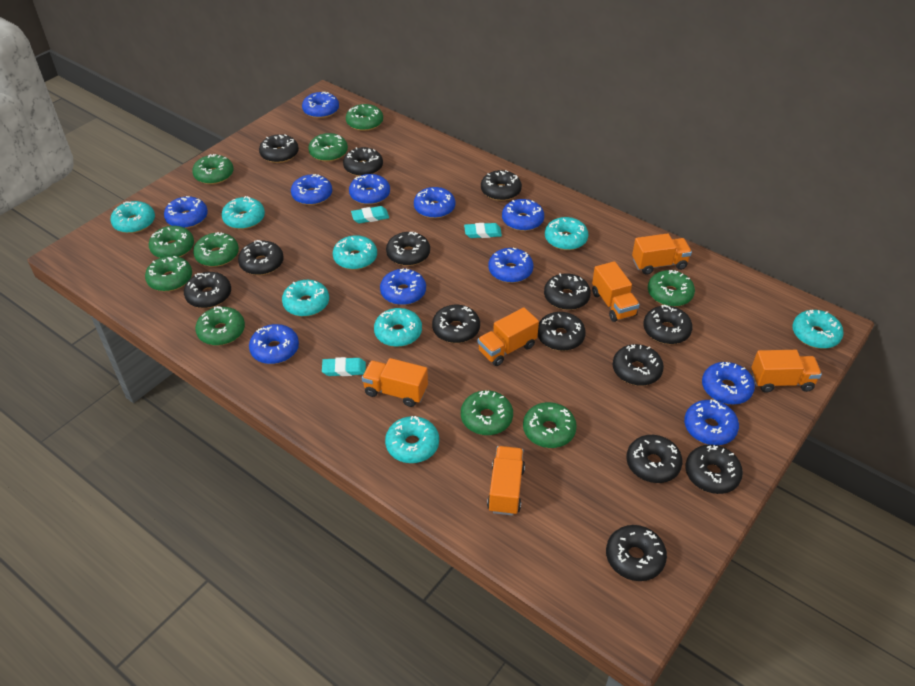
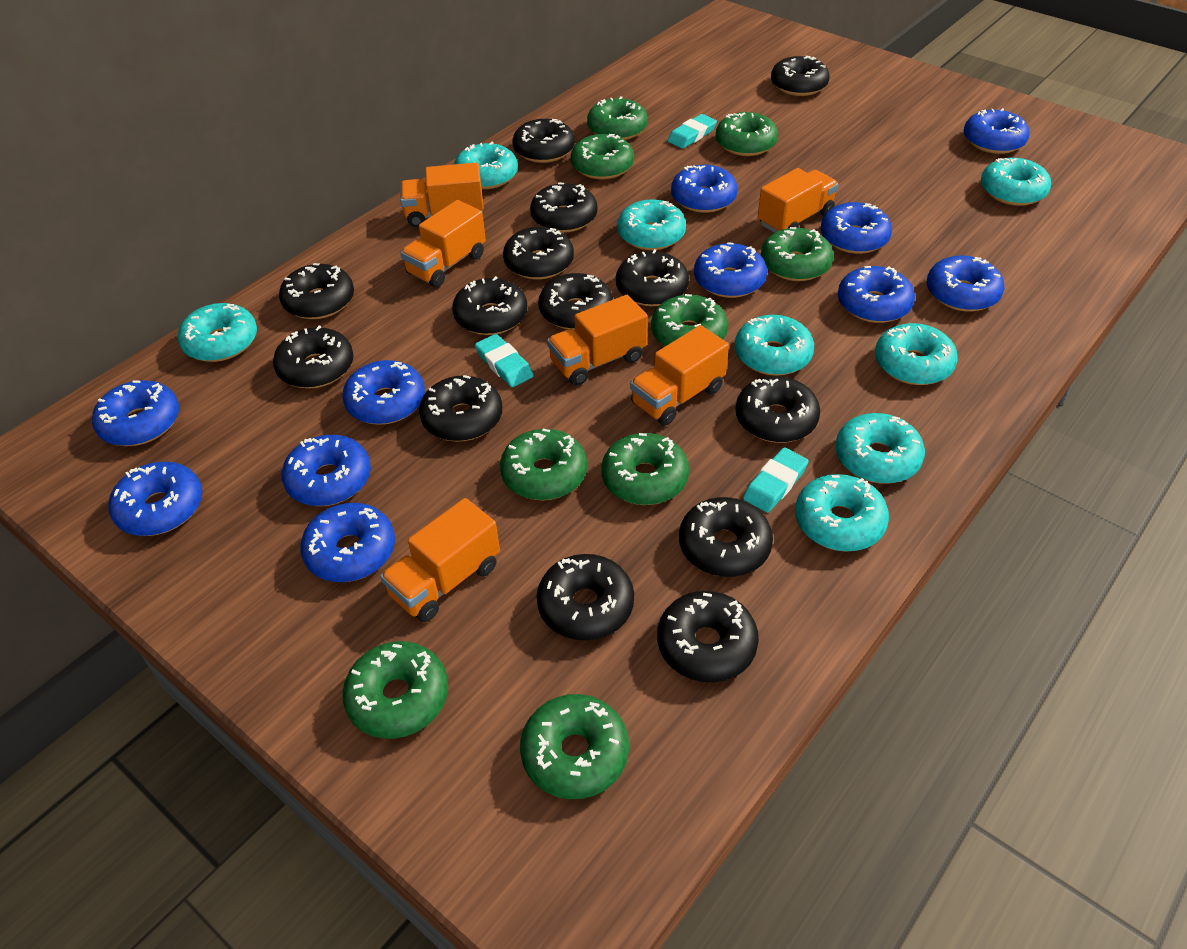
green donut: 10 -> 9

